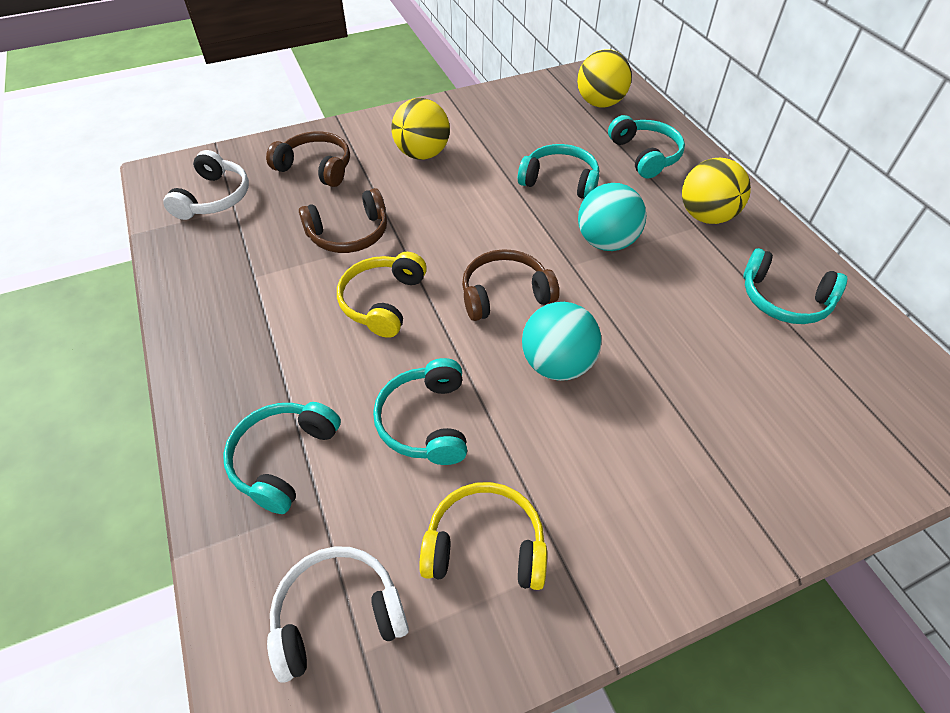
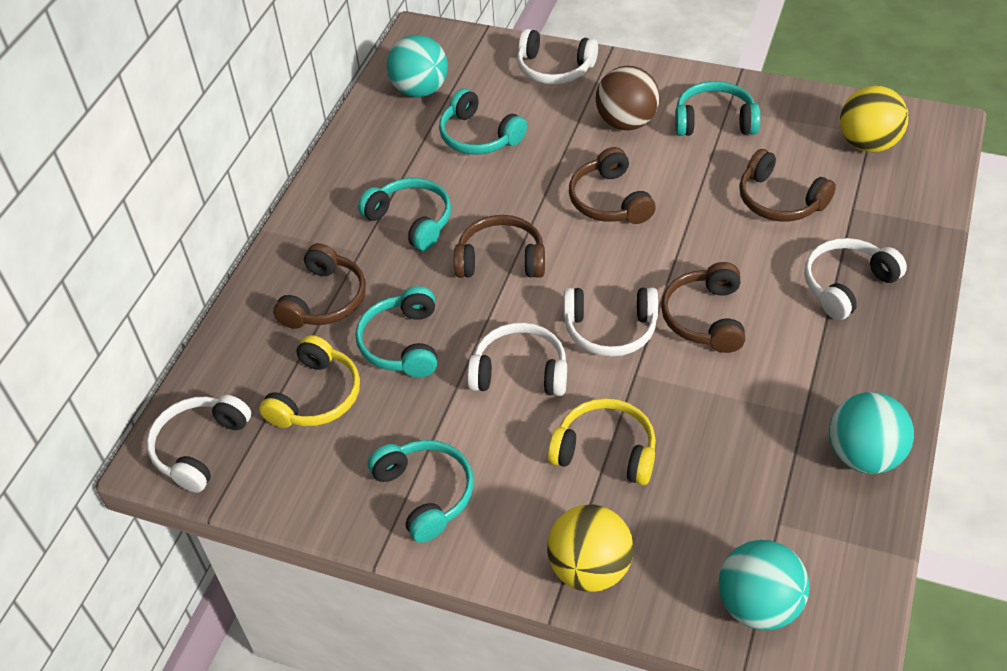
brown ball: 0 -> 1
brown headphones: 3 -> 5
turquoise ball: 2 -> 3
white headphones: 2 -> 5
yellow ball: 3 -> 2

